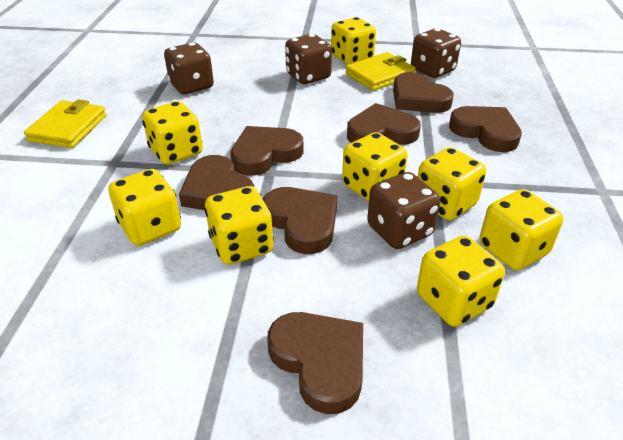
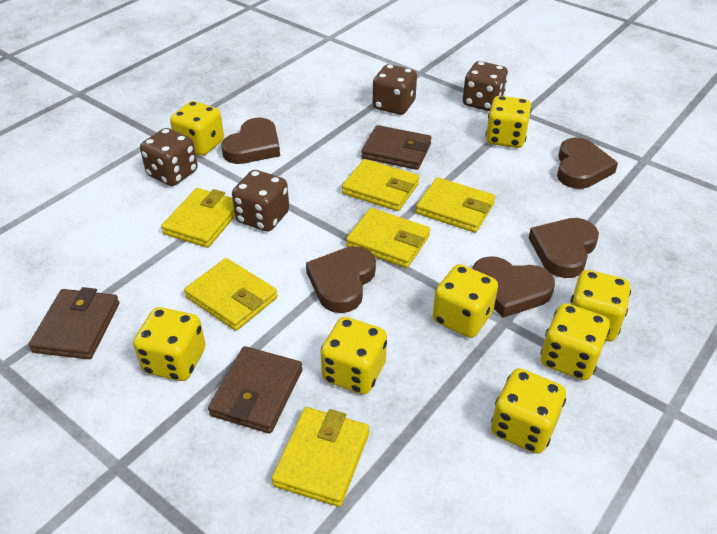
brown heart: 7 -> 5
brown wallet: 0 -> 3
yellow wallet: 2 -> 6

